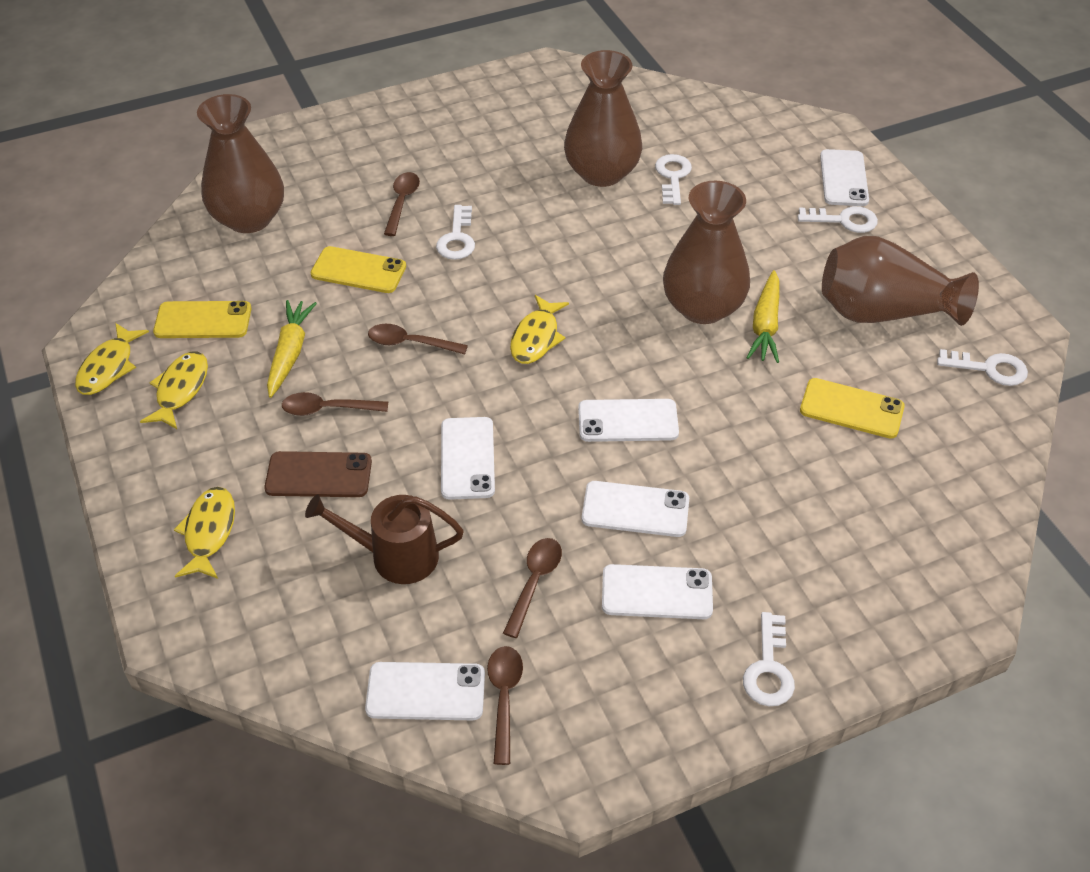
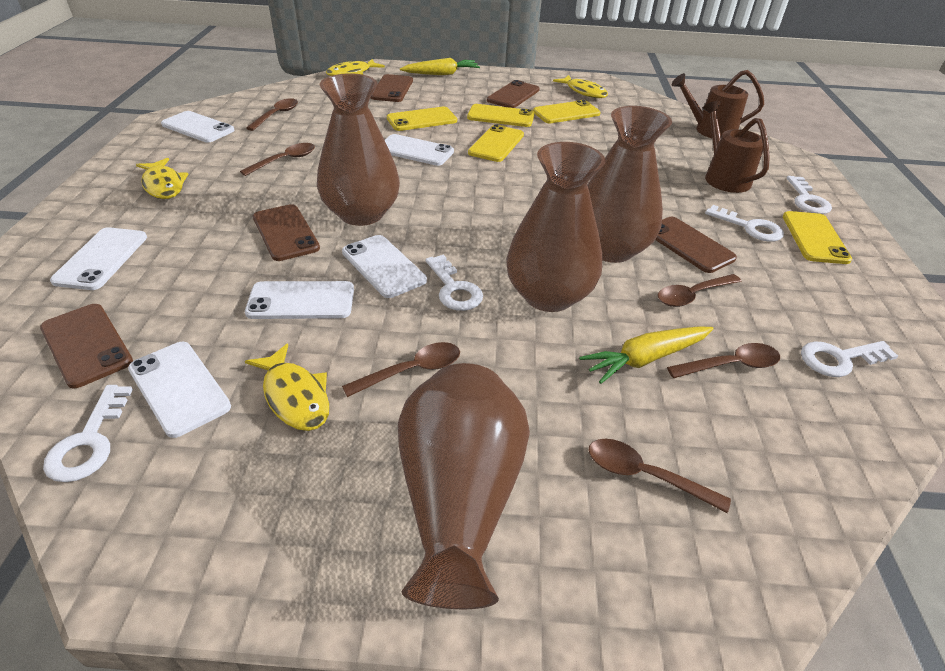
brown phone: 1 -> 5
brown spoon: 5 -> 6
brown watering can: 1 -> 2
yellow phone: 3 -> 5

